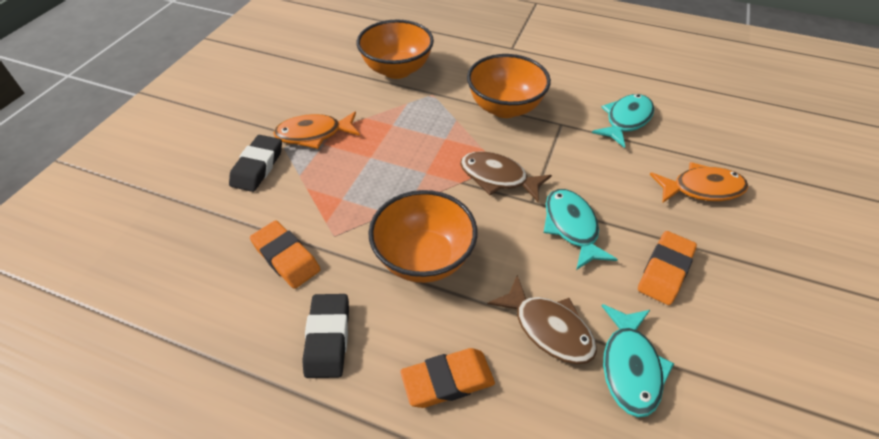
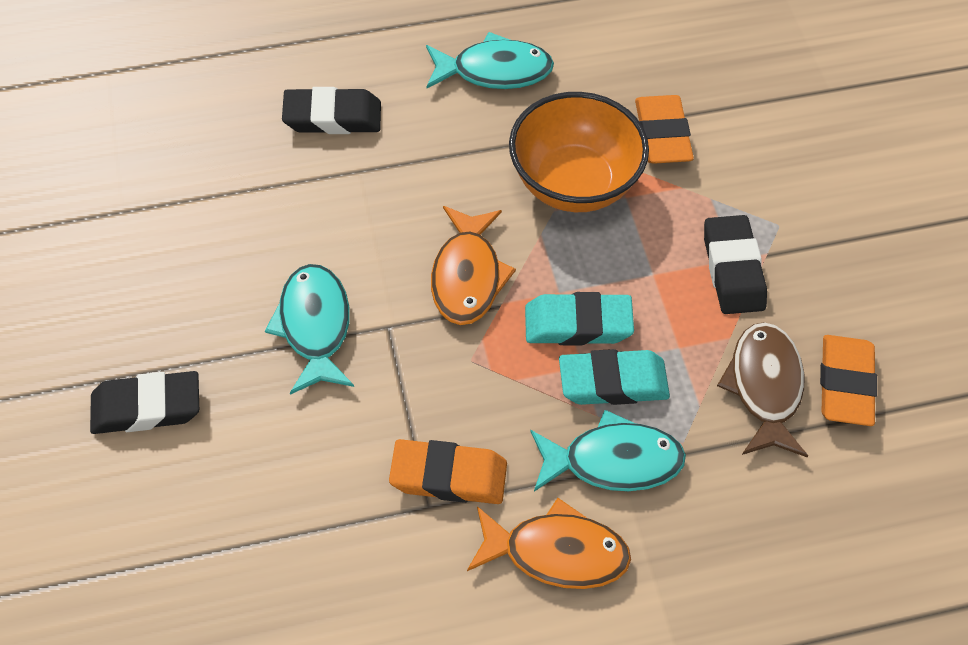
black eraser: 2 -> 3
brown fish: 2 -> 1
orange bowl: 3 -> 1
turquoise eraser: 0 -> 2

